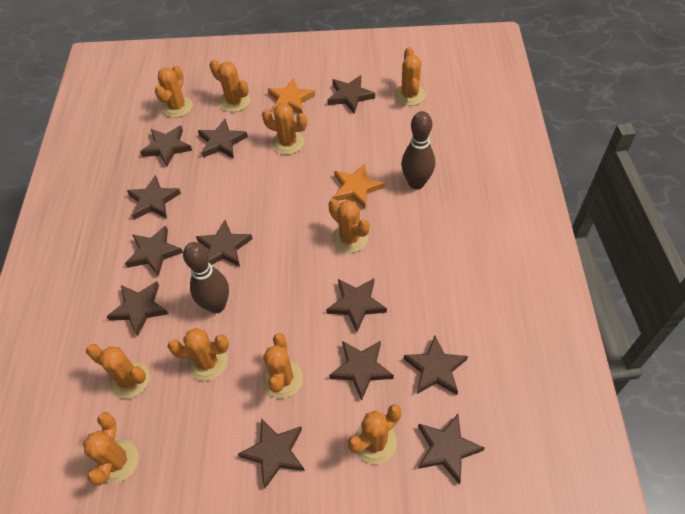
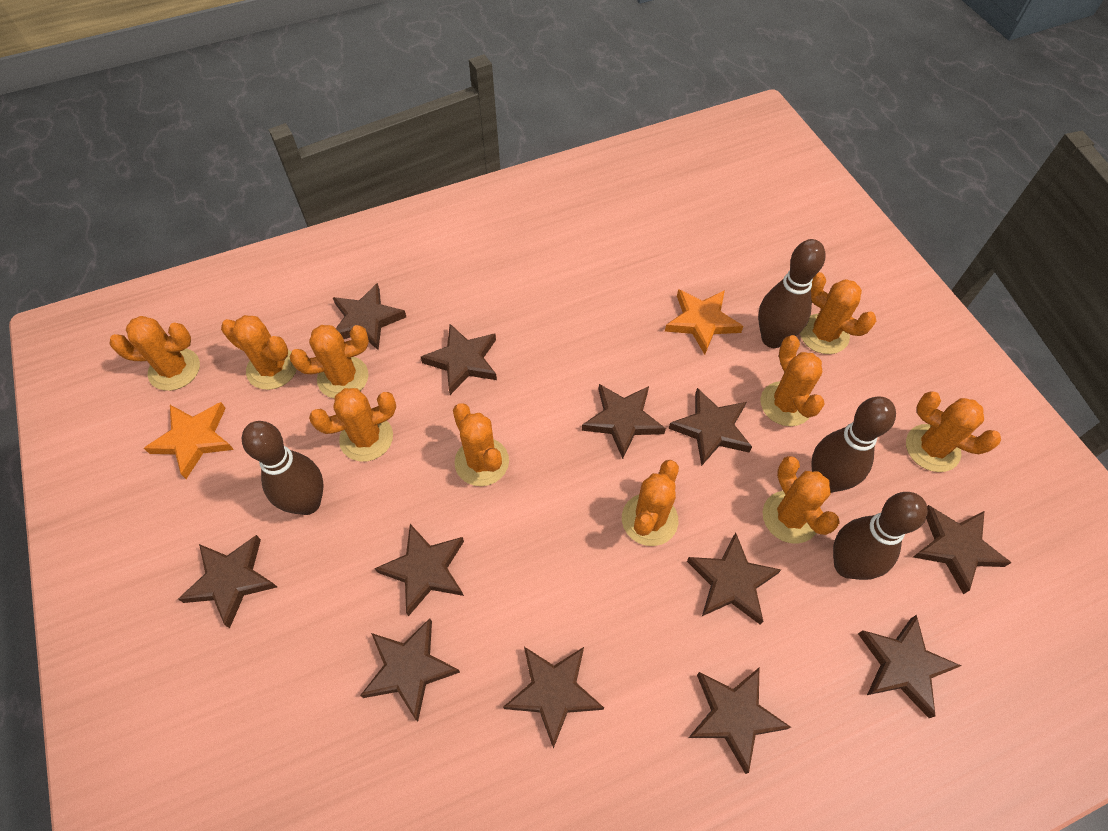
brown bowling pin: 2 -> 4

